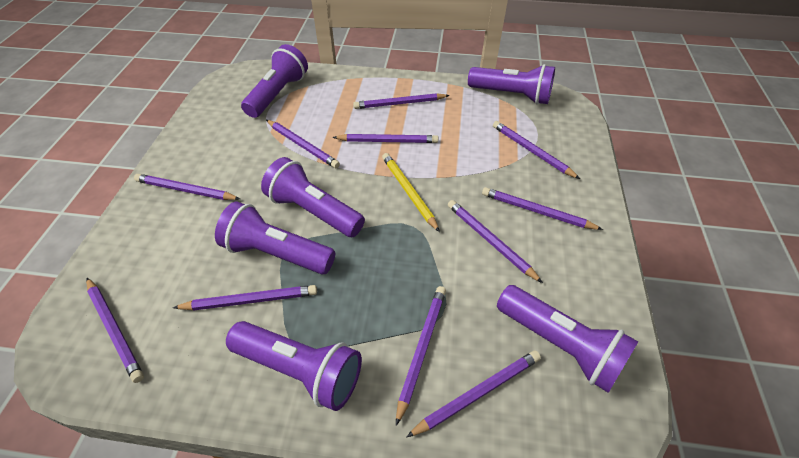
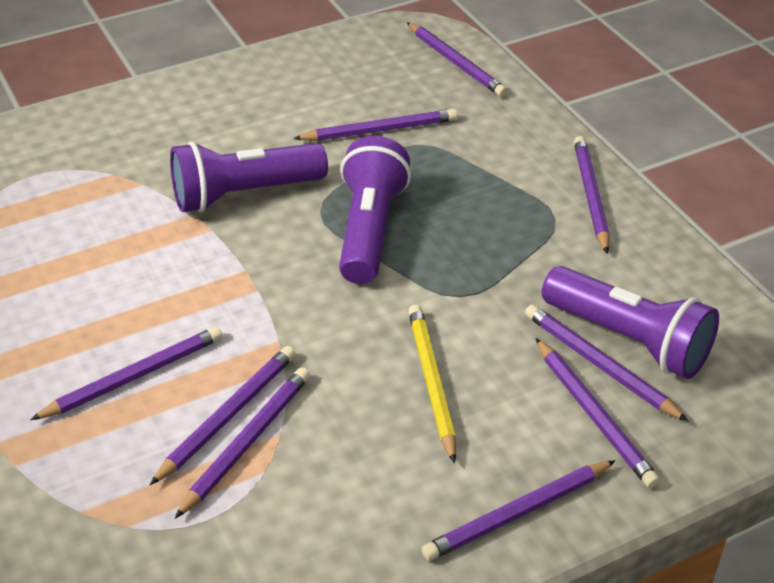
purple flashlight: 6 -> 3
purple pencil: 11 -> 9

